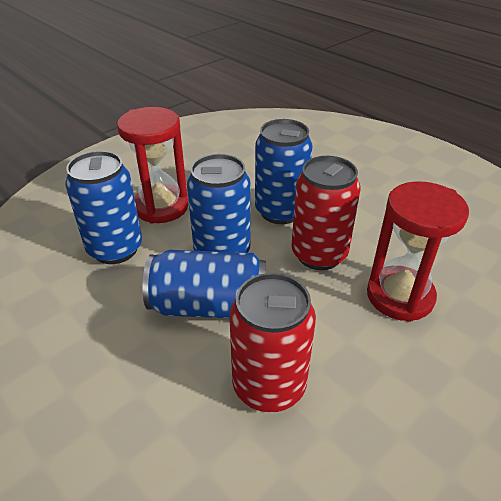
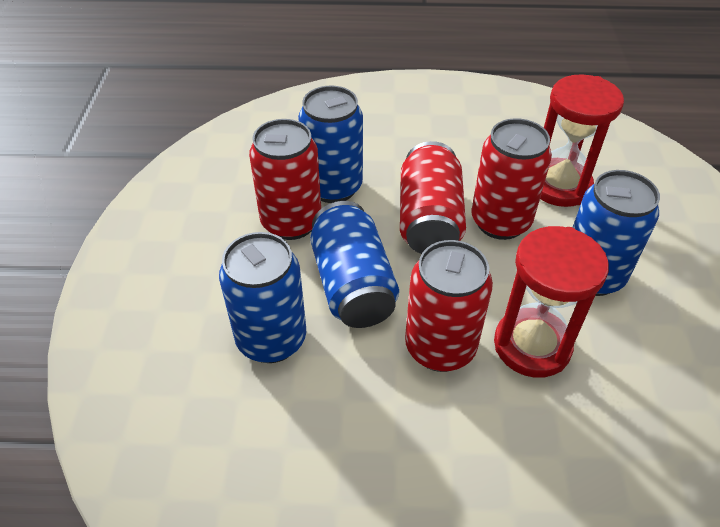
red can: 2 -> 4

